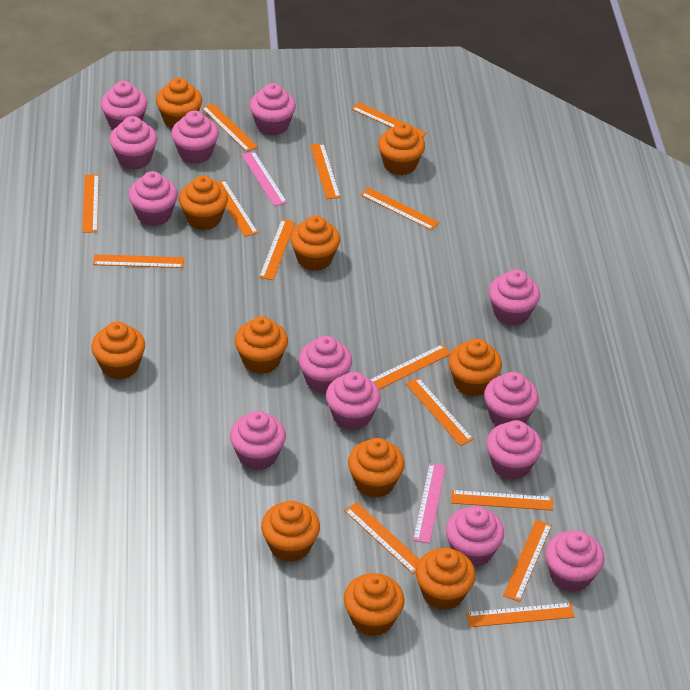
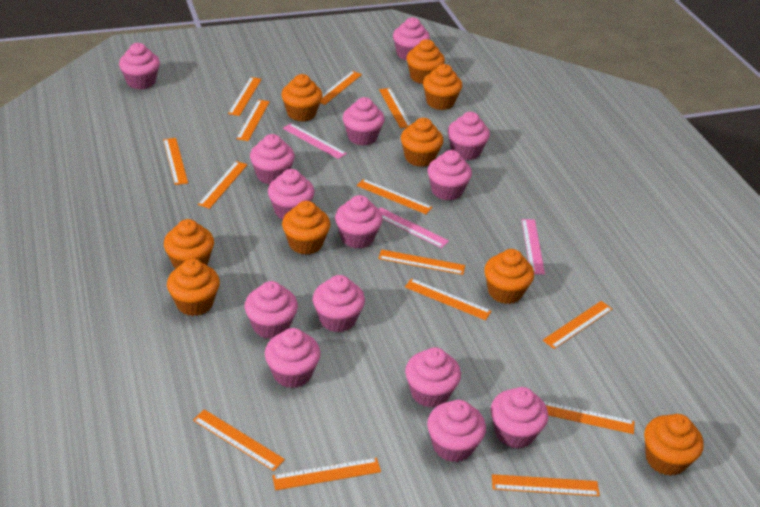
orange cupcake: 11 -> 9
pink cupcake: 13 -> 14
pink ruler: 2 -> 3

